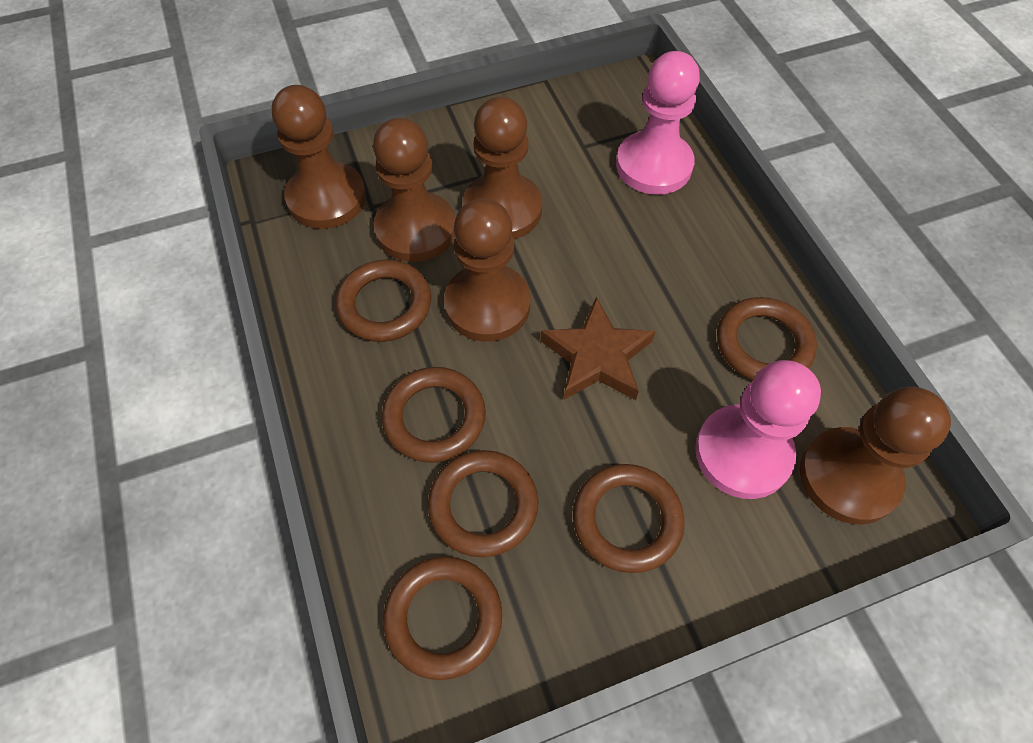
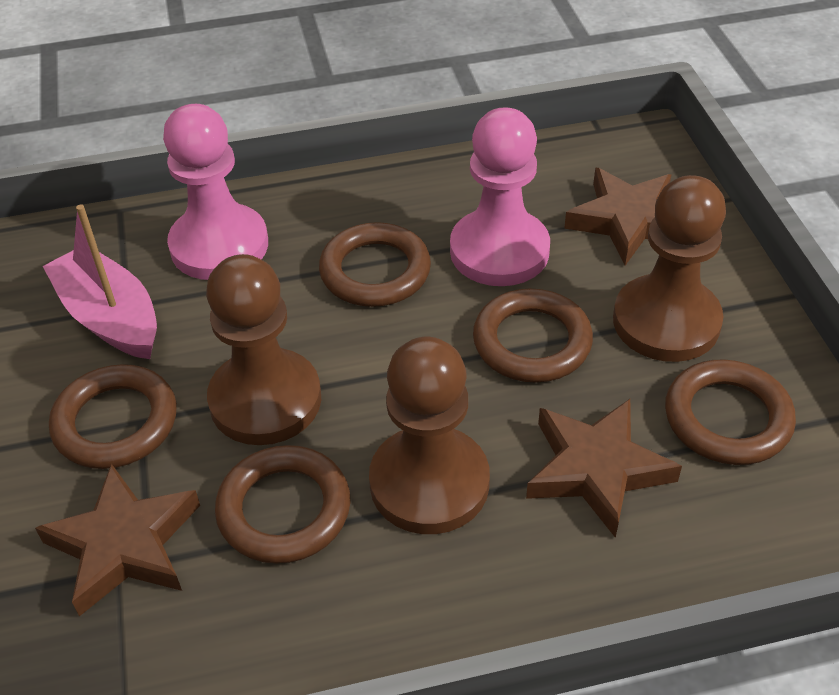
brown pawn: 5 -> 3
brown ring: 6 -> 5
brown star: 1 -> 3
pink boat: 0 -> 1

